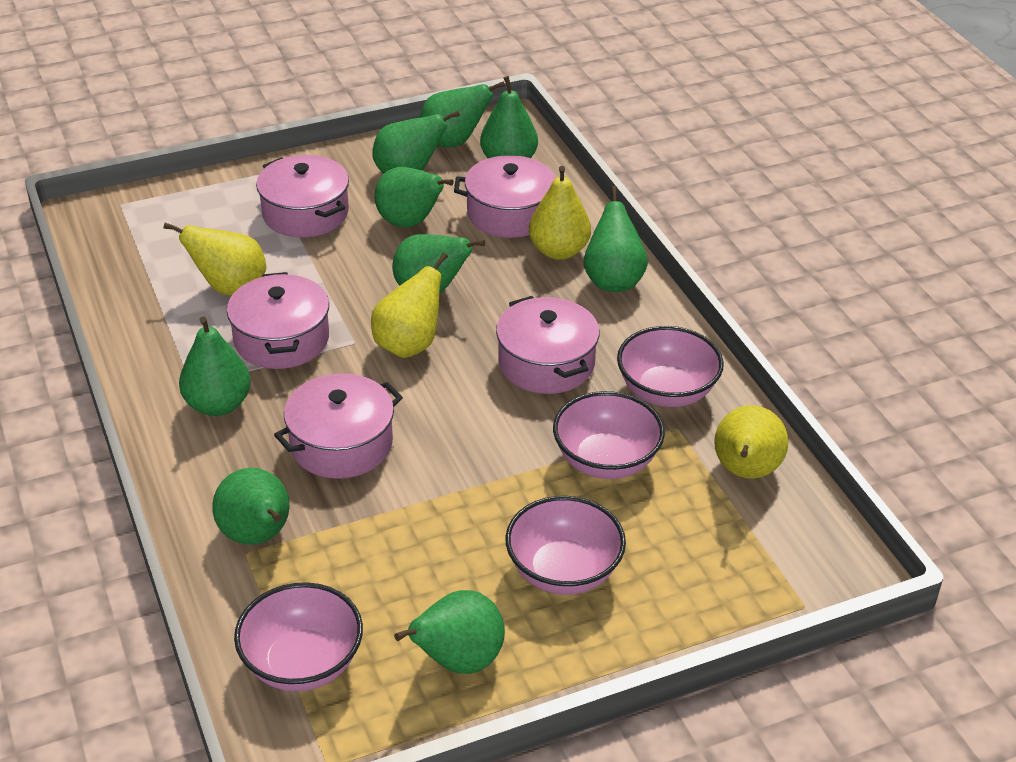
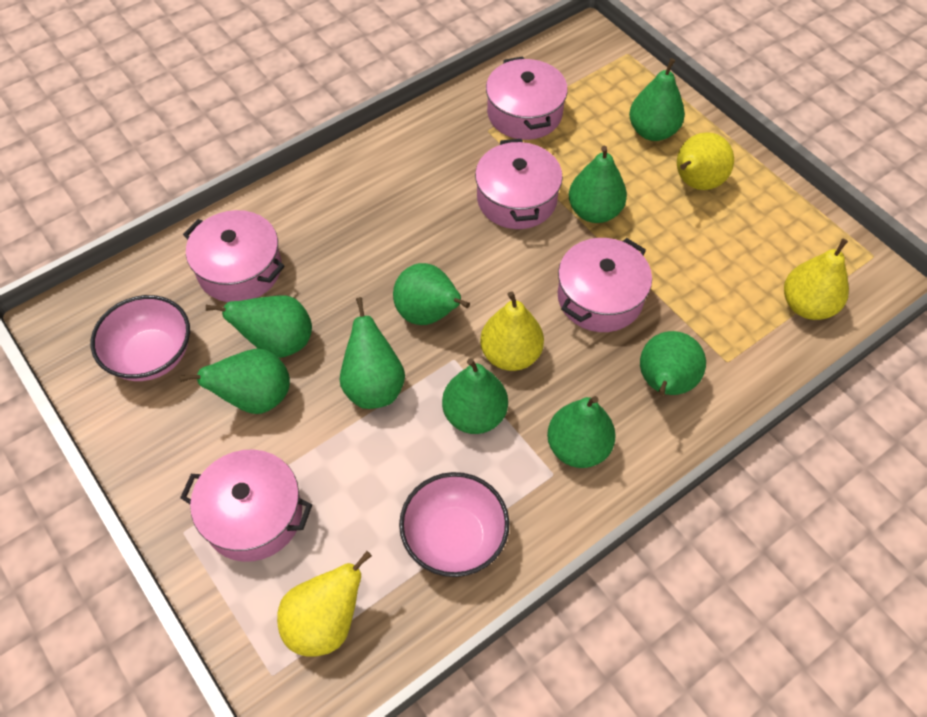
pink bowl: 4 -> 2

